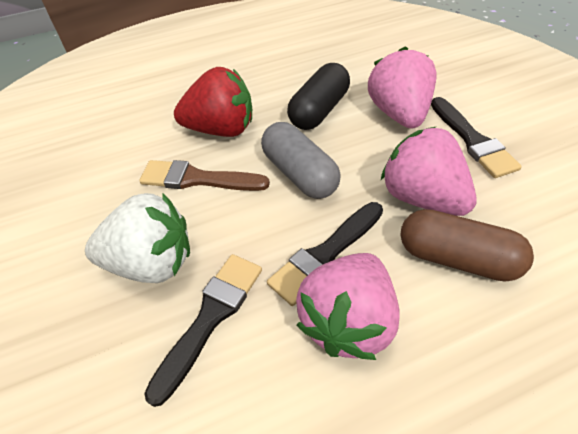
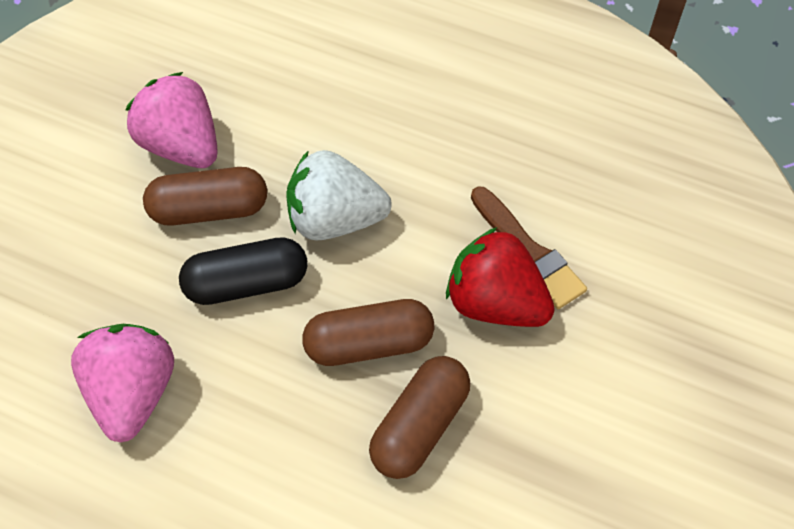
black brush: 3 -> 0
brown capsule: 1 -> 3
grey capsule: 1 -> 0
pink strawberry: 3 -> 2

